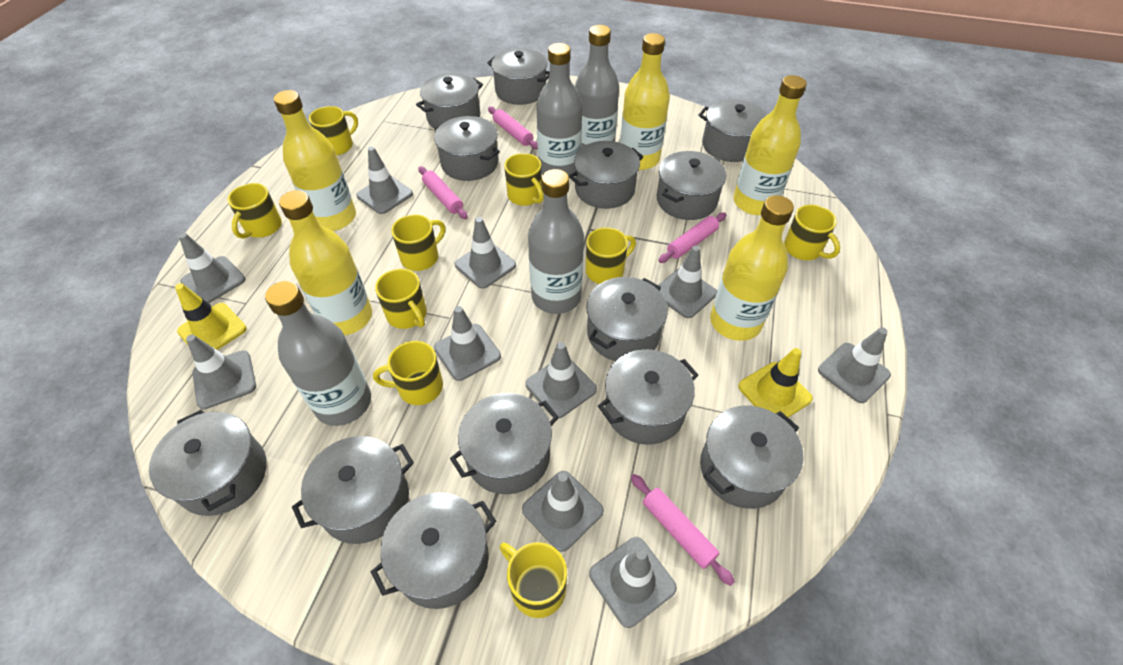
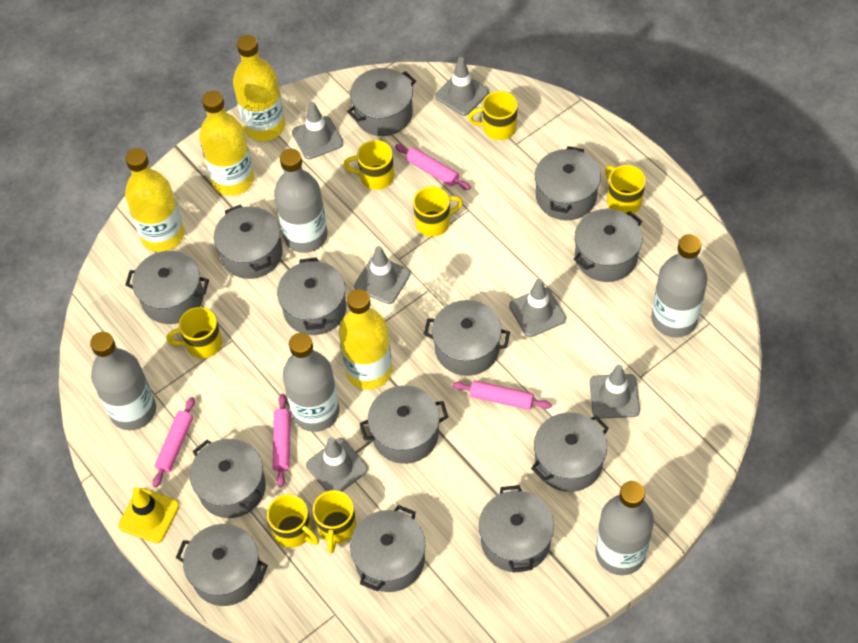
grey bottle: 4 -> 5
grey traffic cone: 10 -> 6
yellow bottle: 5 -> 4
yellow mug: 9 -> 7
yellow traffic cone: 2 -> 1

